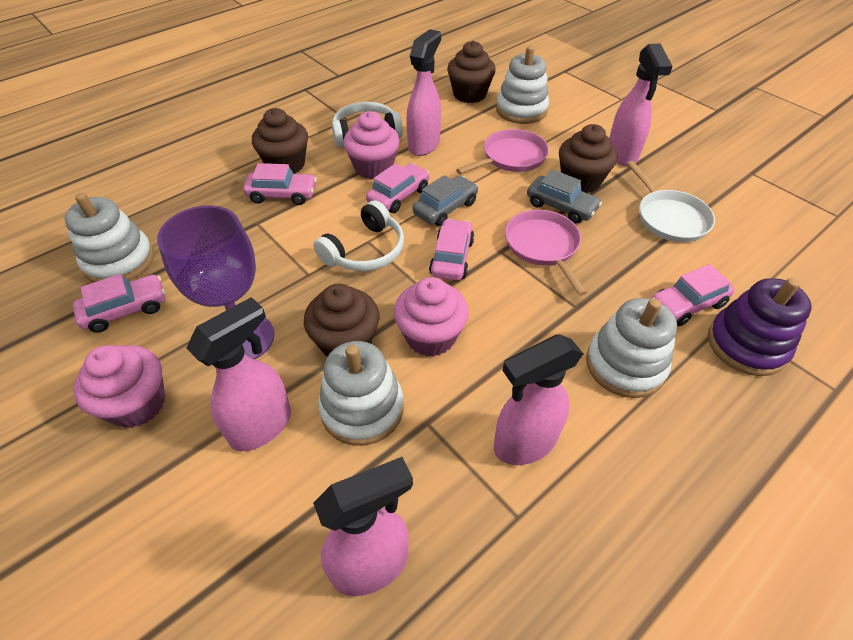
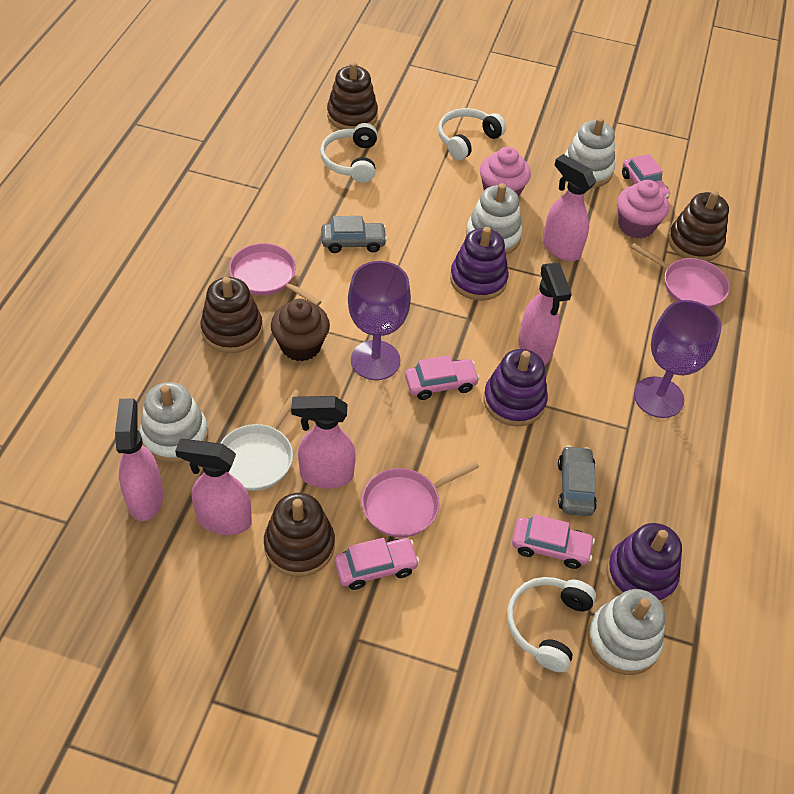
brown cupcake: 4 -> 1
brown stacking toy: 0 -> 4
pink car: 5 -> 4
pink cupcake: 3 -> 2
pink pan: 2 -> 3
purple goblet: 1 -> 2
purple stacking toy: 1 -> 3
white headphones: 2 -> 3

